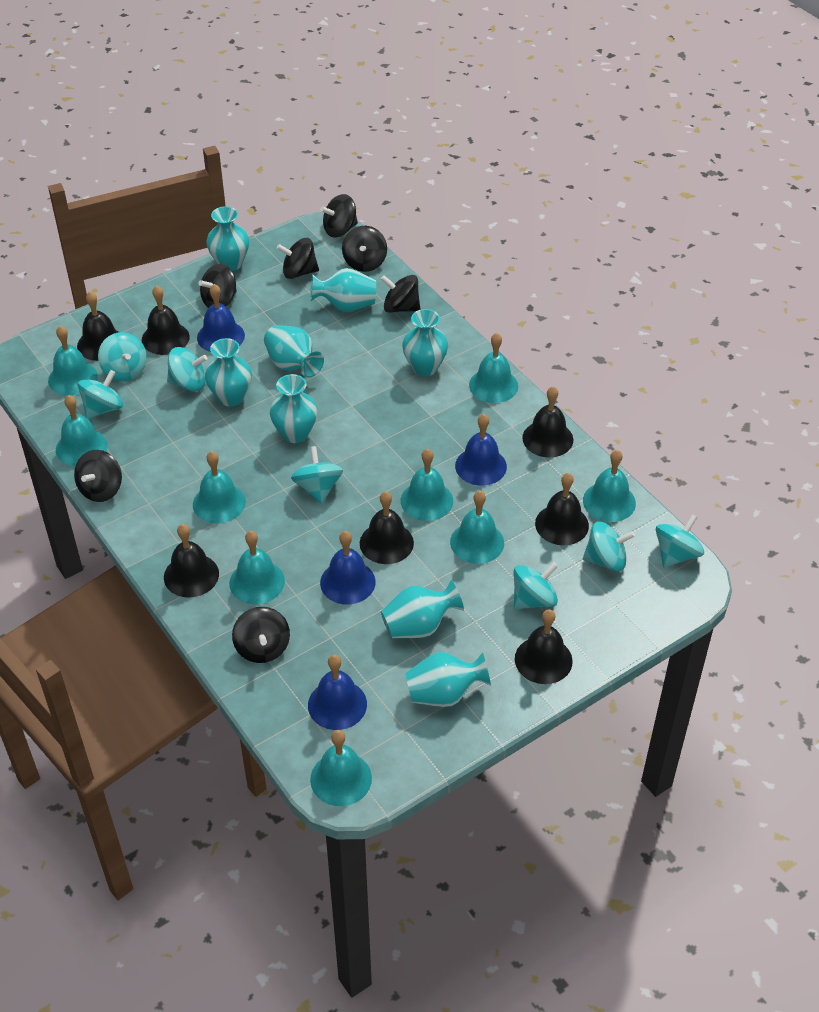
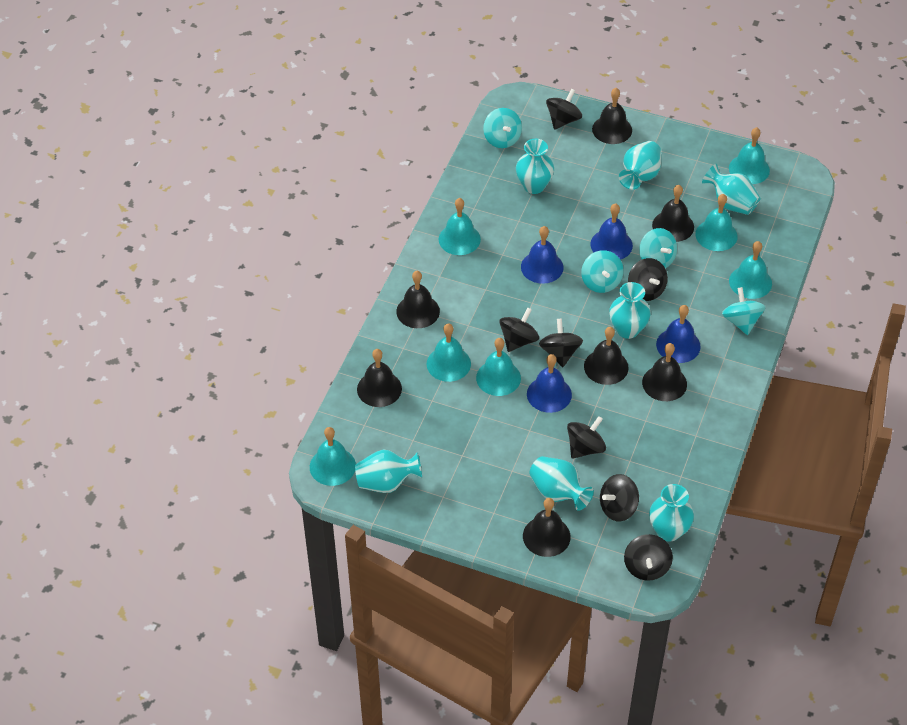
turquoise bell: 9 -> 7
turquoise spinning top: 7 -> 4
turquoise vase: 8 -> 7

